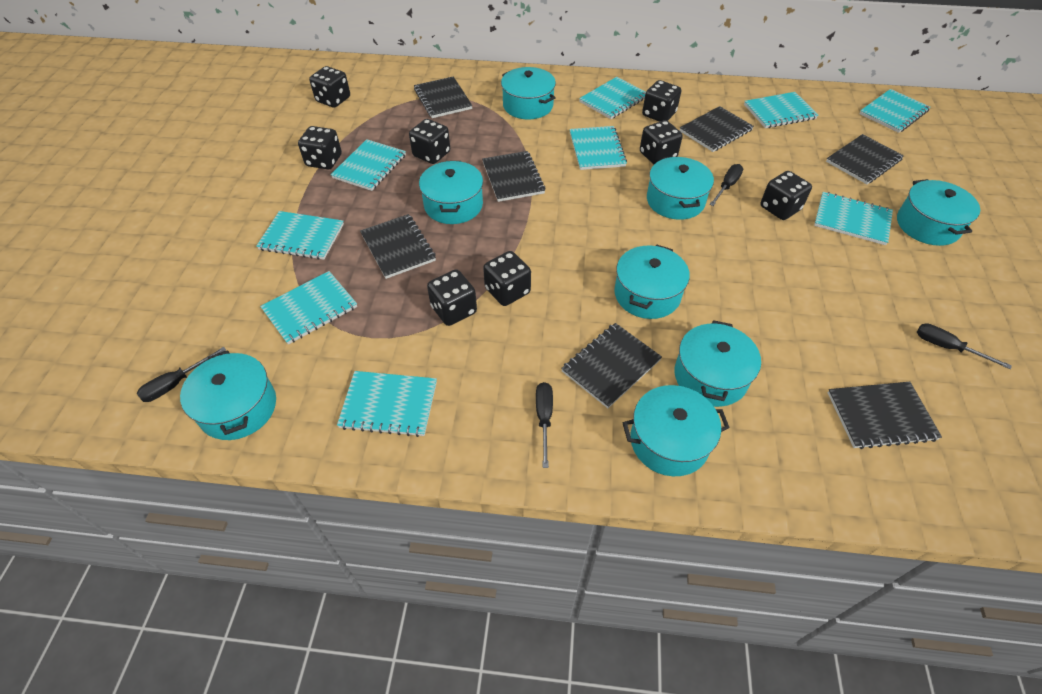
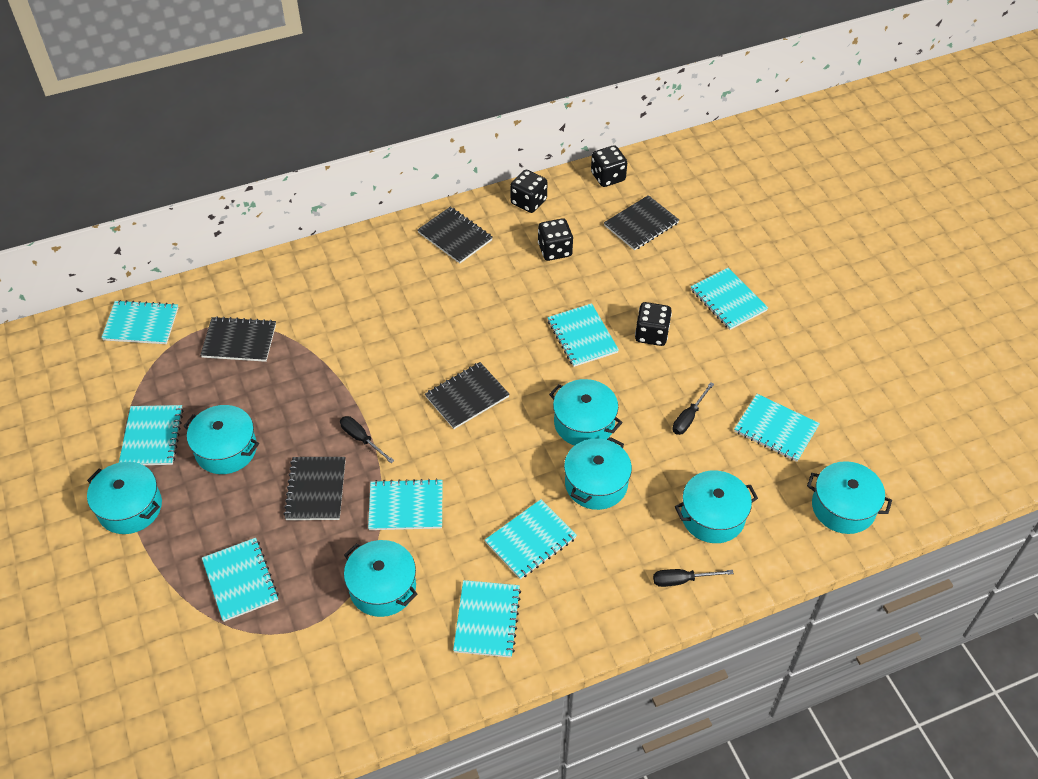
black dice: 8 -> 4
black notebook: 7 -> 5
black screwdriver: 4 -> 3
turquoise pot: 8 -> 7

